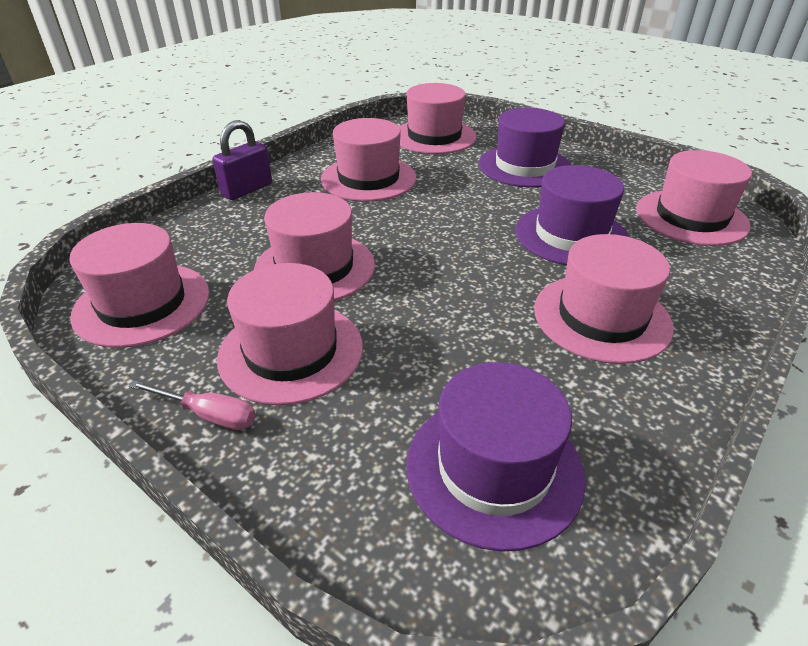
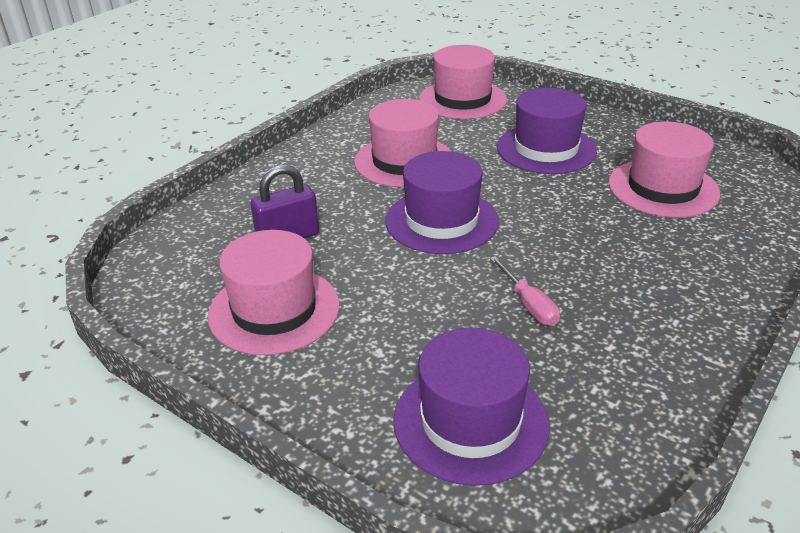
pink hat: 7 -> 4

